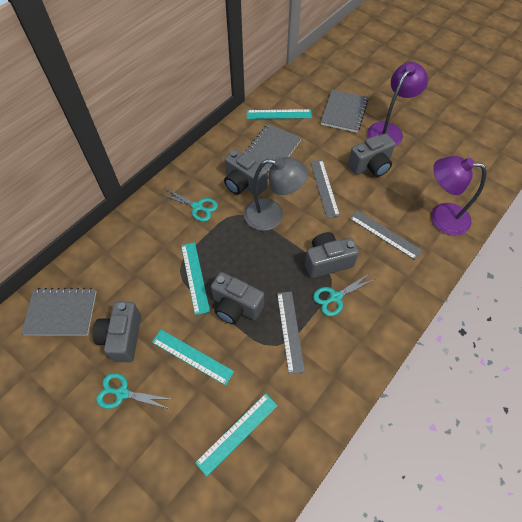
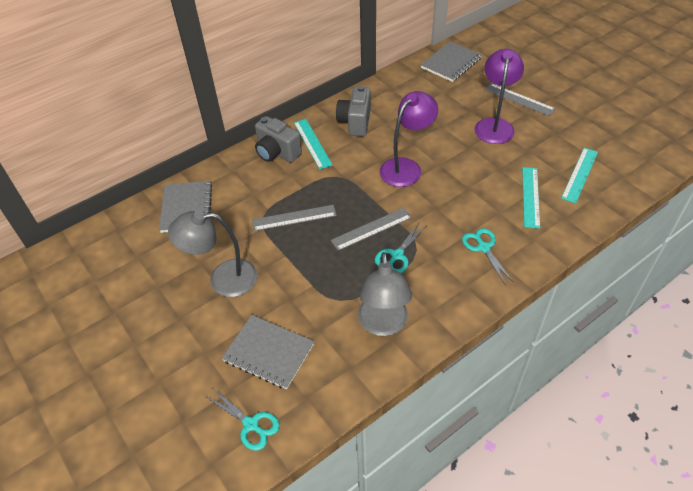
grey camera: 5 -> 2
grey lamp: 1 -> 2
turquoise ruler: 4 -> 3

